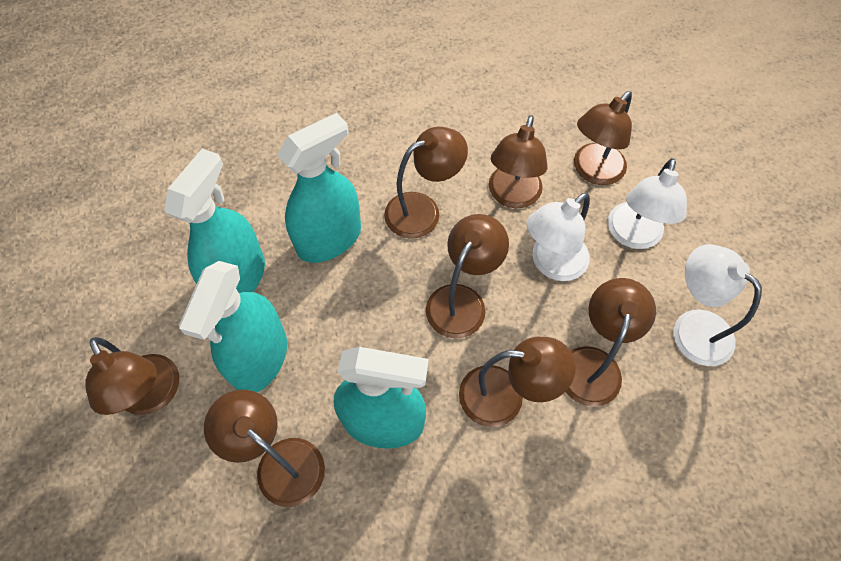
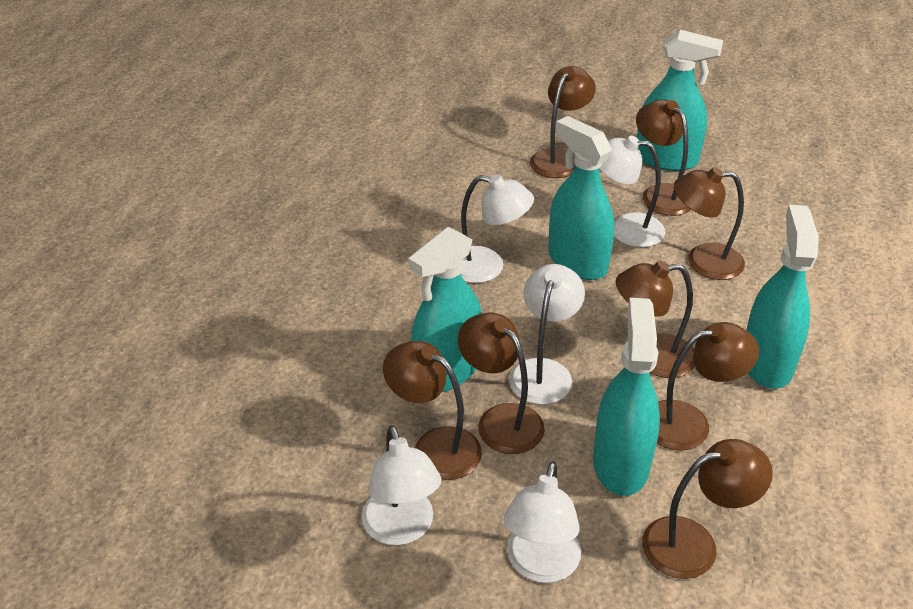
turquoise spray bottle: 4 -> 5
white lamp: 3 -> 5

